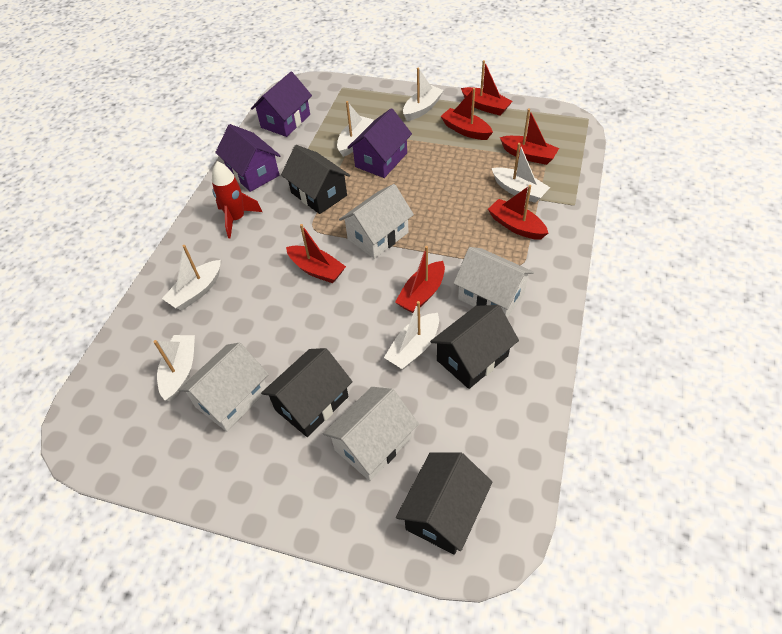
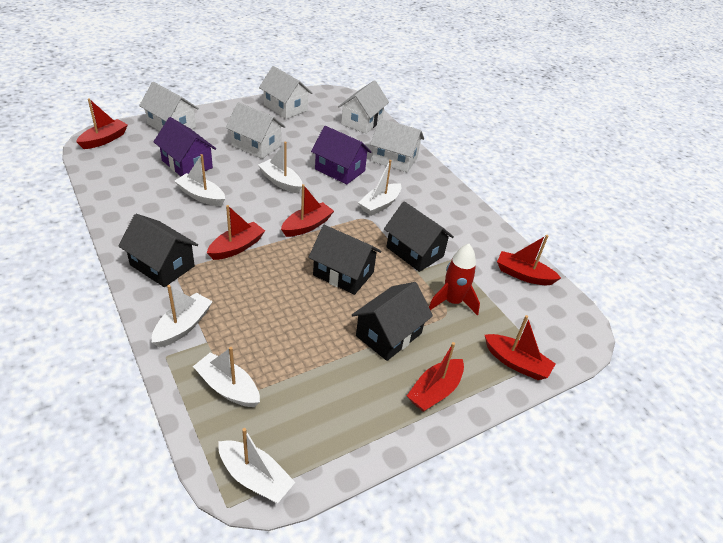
purple house: 3 -> 2
white house: 4 -> 5

